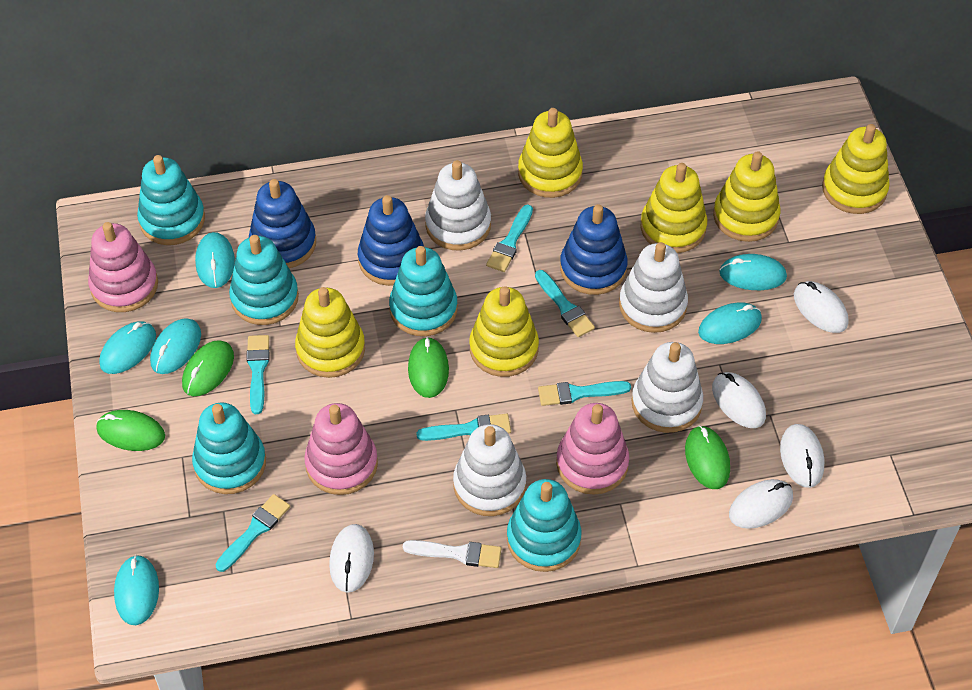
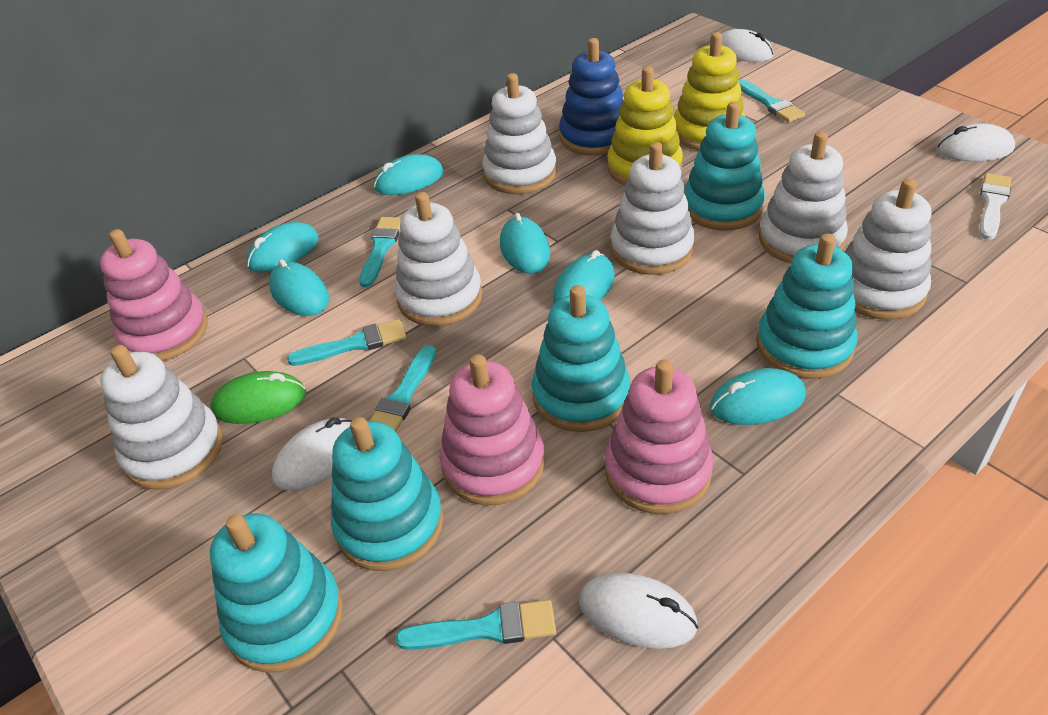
blue stacking toy: 3 -> 1
green mouse: 4 -> 1
turquoise brush: 6 -> 5
white mouse: 5 -> 4
white stacking toy: 4 -> 6
yellow stacking toy: 6 -> 2

